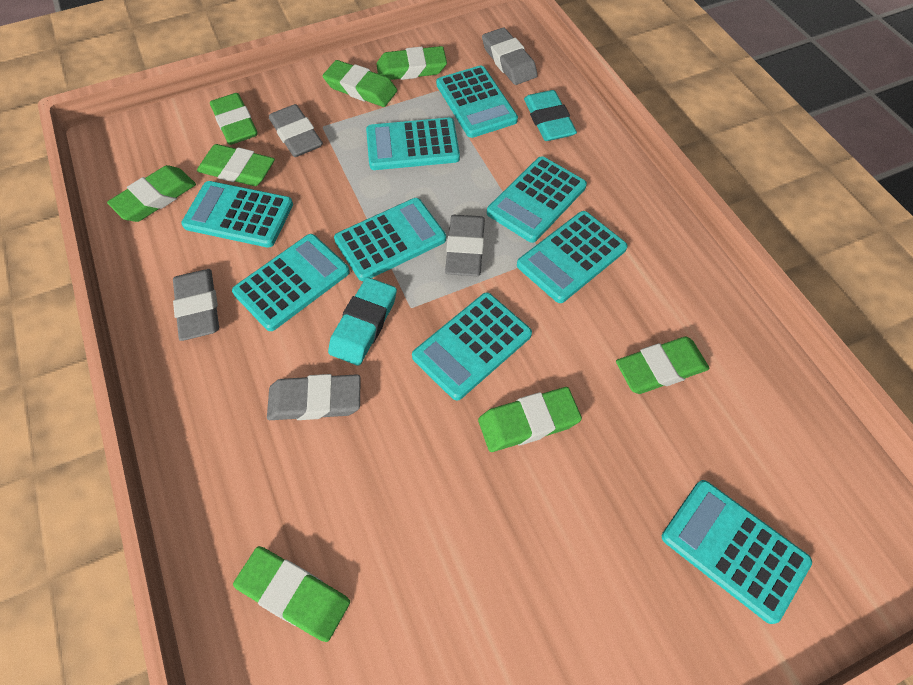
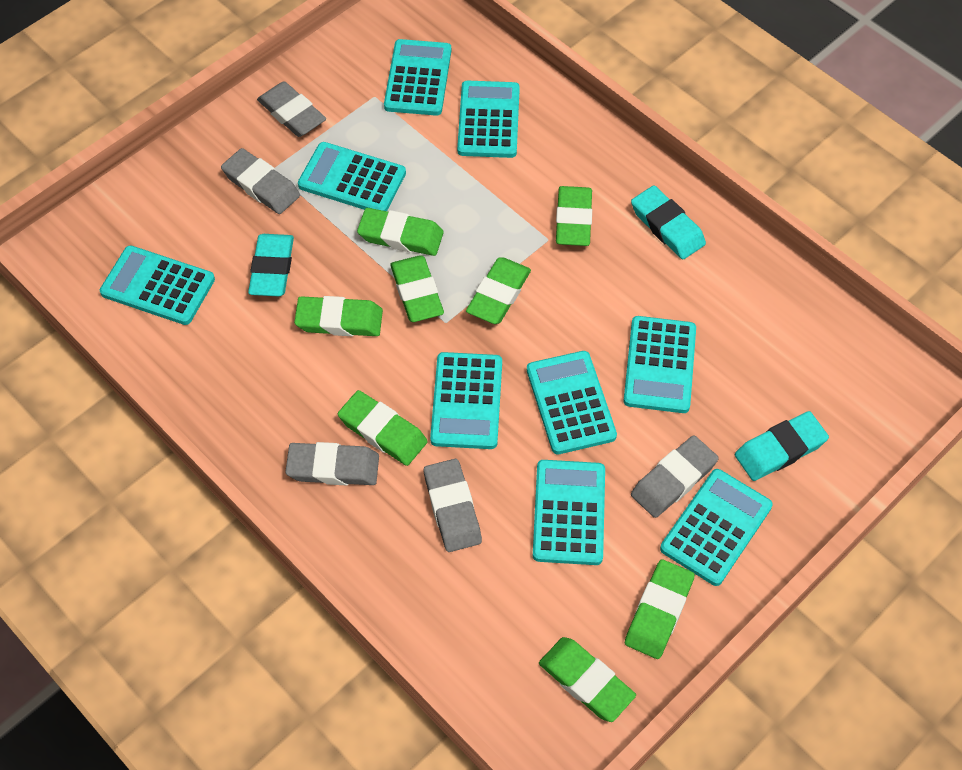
turquoise eraser: 2 -> 3

